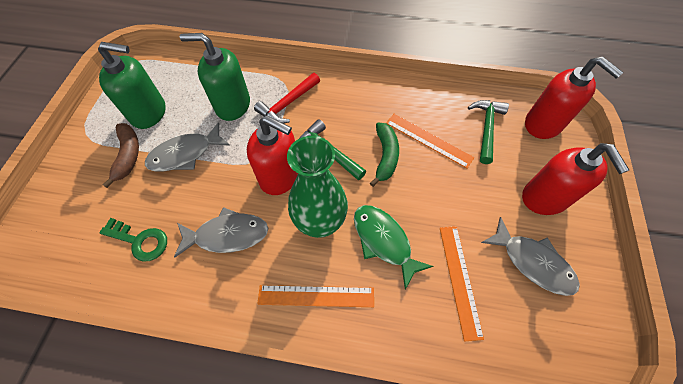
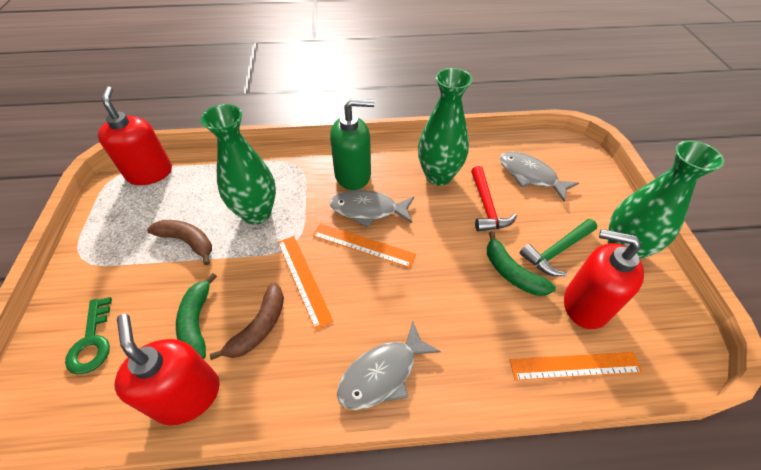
brown banana: 1 -> 2
green banana: 1 -> 2
green fish: 1 -> 0
green hammer: 2 -> 1
green soap dispenser: 2 -> 1
green vase: 1 -> 3

